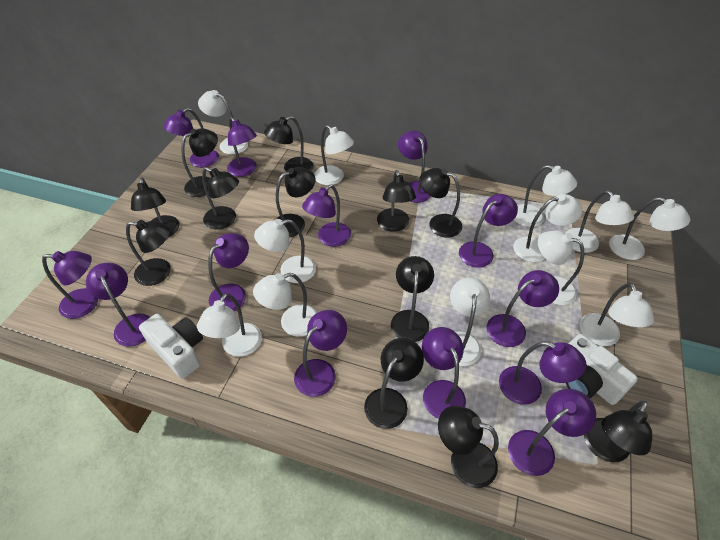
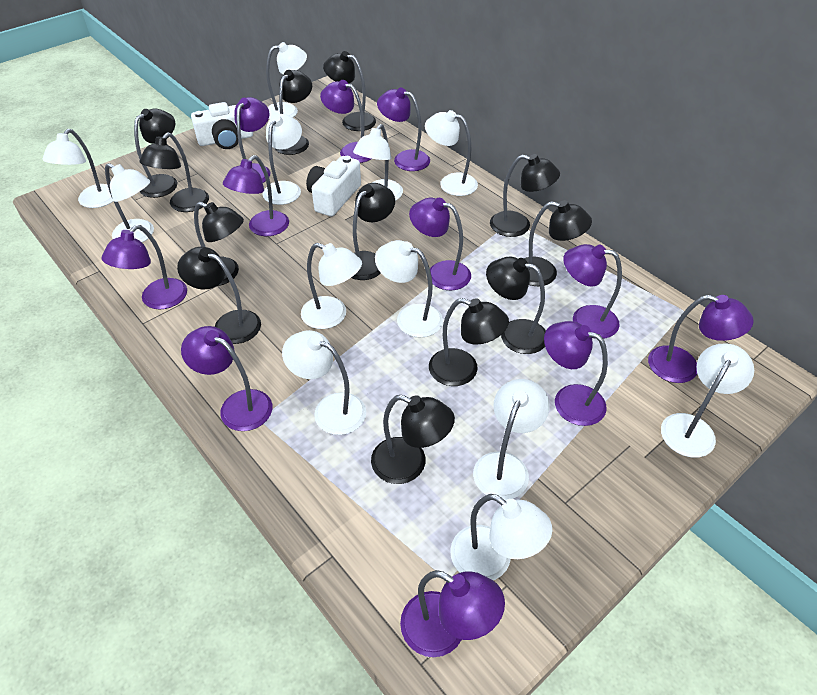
purple lamp: 13 -> 11

